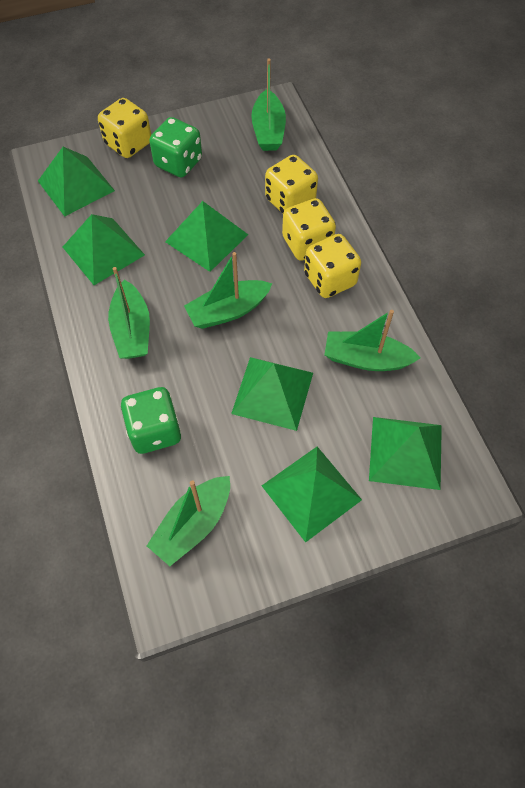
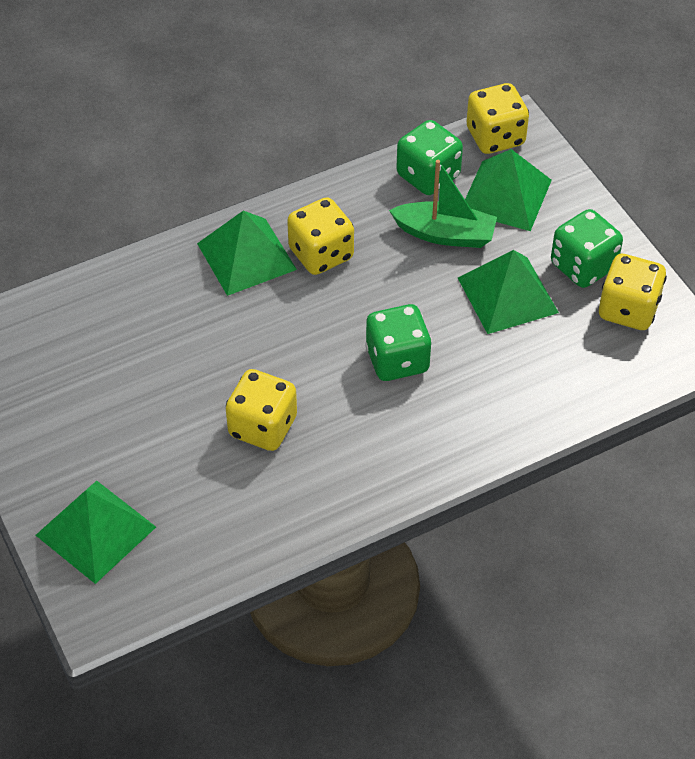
green boat: 5 -> 1
green dice: 2 -> 3
green pyramid: 6 -> 4

